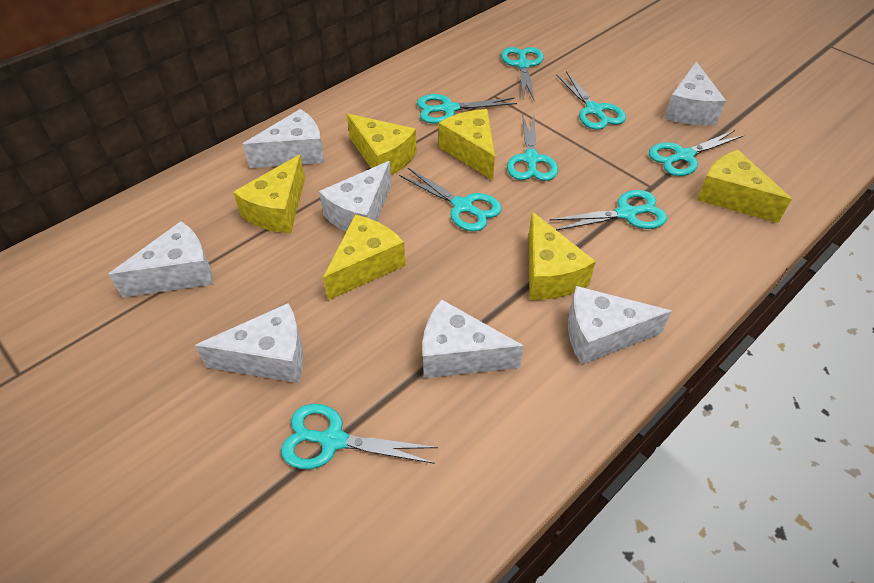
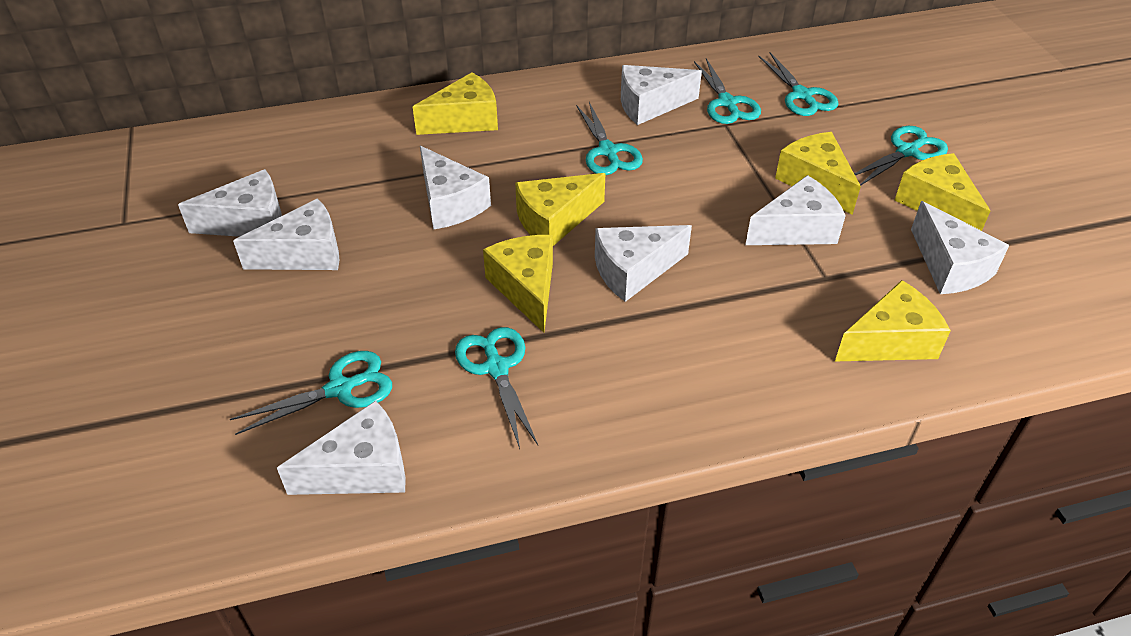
turquoise scissors: 8 -> 6
white cheese: 7 -> 8

